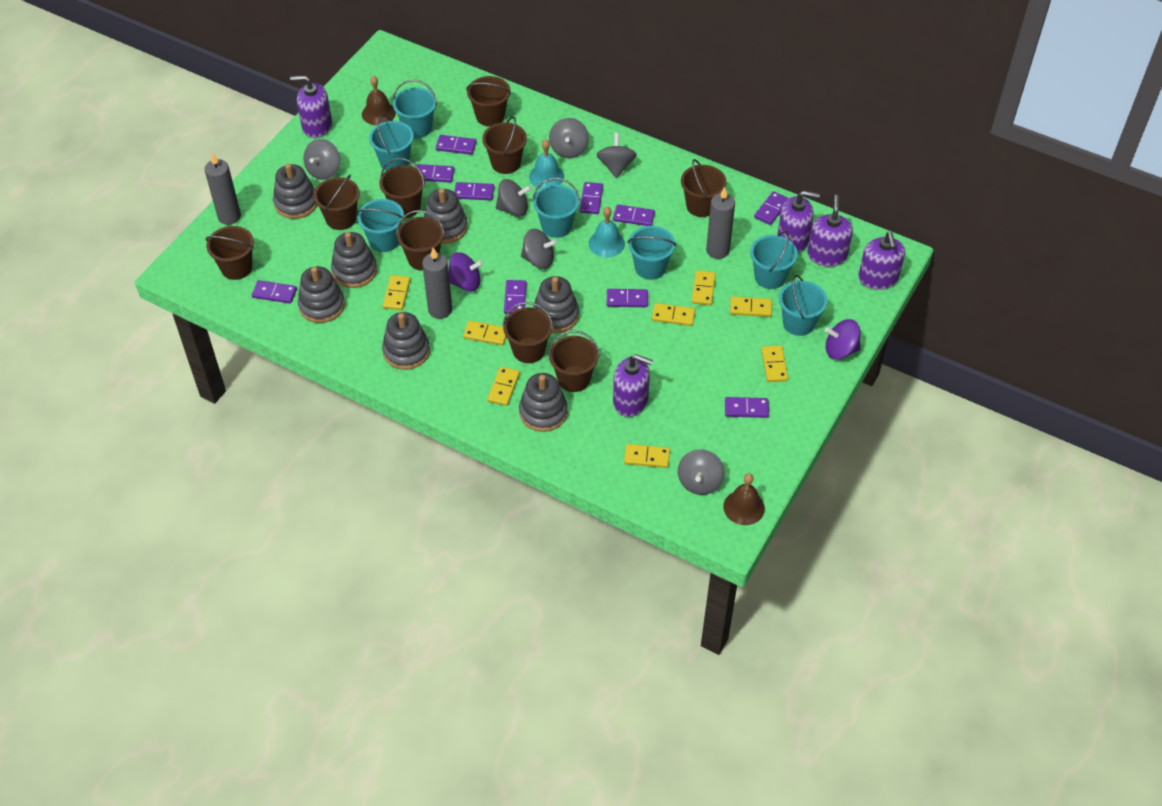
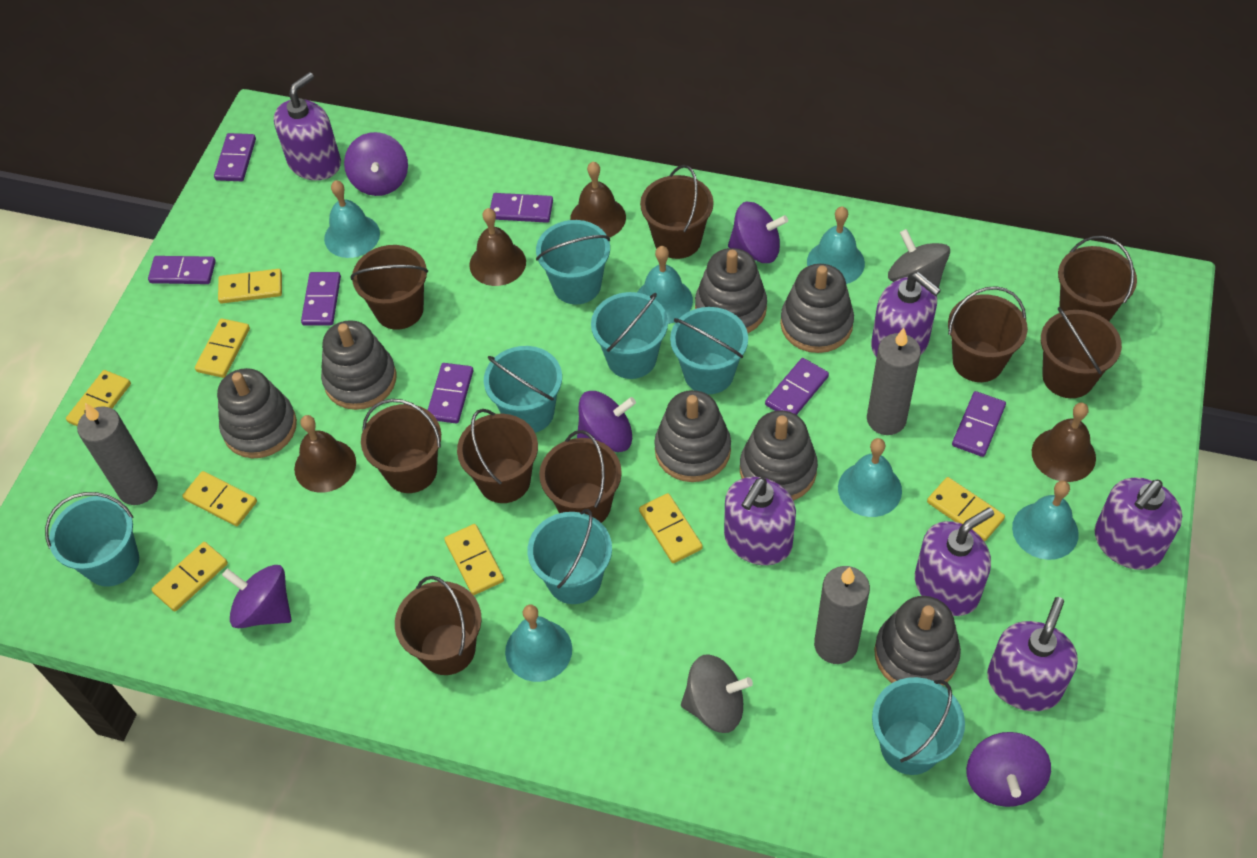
brown bell: 2 -> 4
grey spinning top: 6 -> 2
purple domino: 10 -> 7
purple soap dispenser: 5 -> 6
purple spinning top: 2 -> 5
turquoise bell: 2 -> 6

